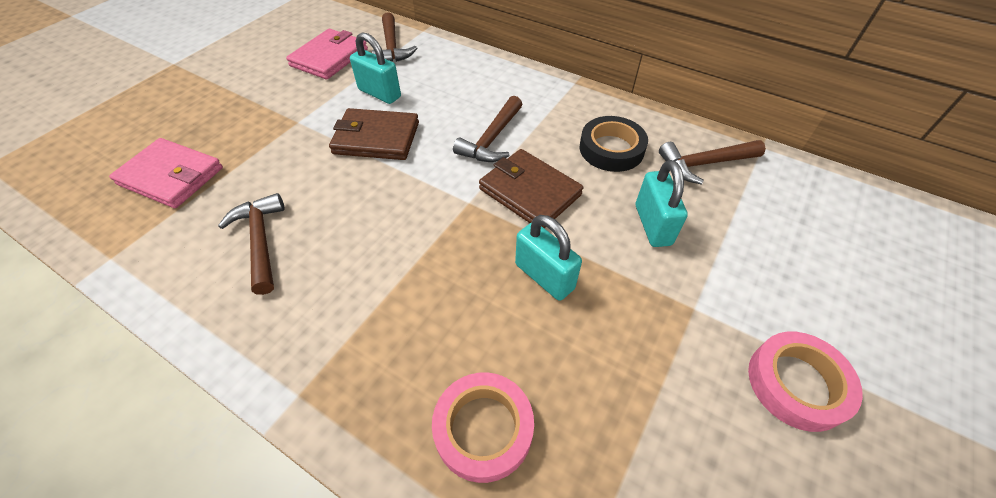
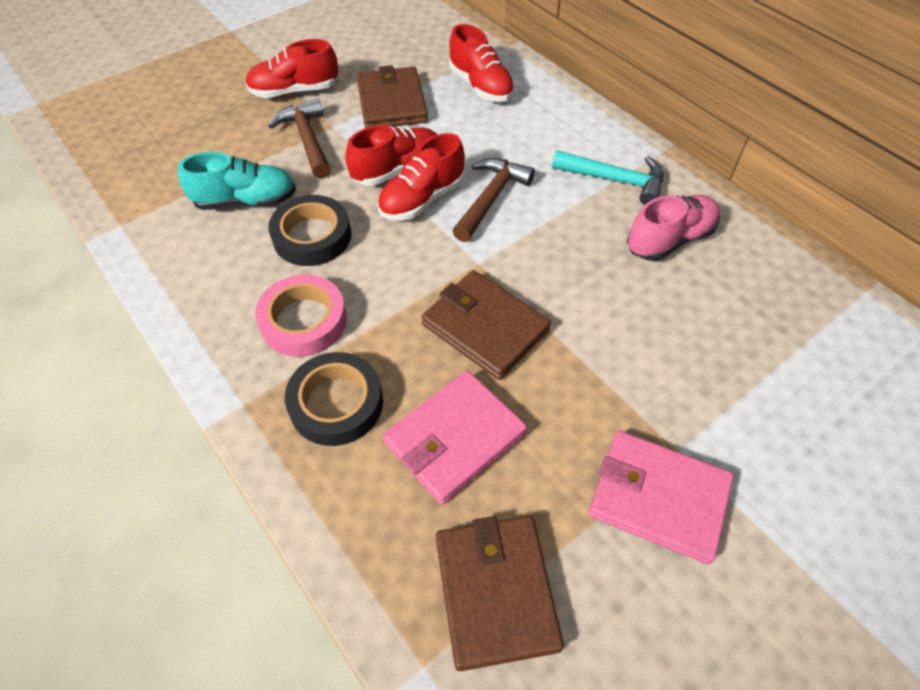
black tape: 1 -> 2
brown hammer: 4 -> 2
brown wallet: 2 -> 3
pink shoe: 0 -> 1
pink tape: 2 -> 1
red shoe: 0 -> 4
turquoise hammer: 0 -> 1
turquoise padlock: 3 -> 0
turquoise shoe: 0 -> 1

